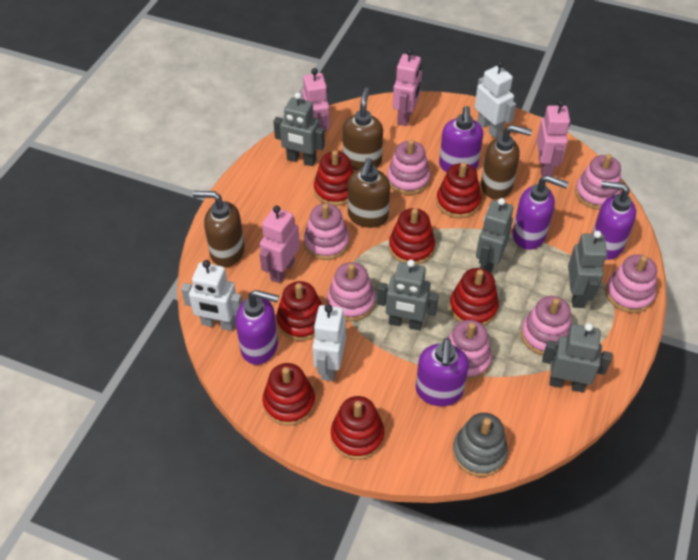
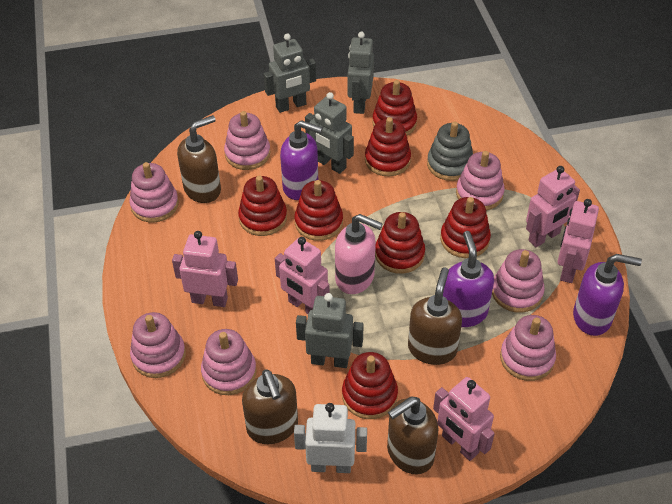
grey robot: 5 -> 4
pink robot: 4 -> 5
pink soap dispenser: 0 -> 1
purple soap dispenser: 5 -> 3
white robot: 3 -> 1

